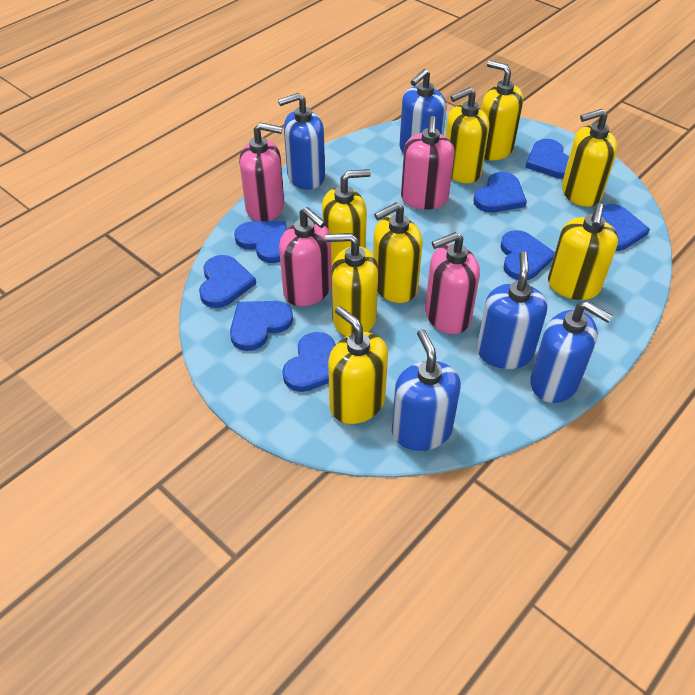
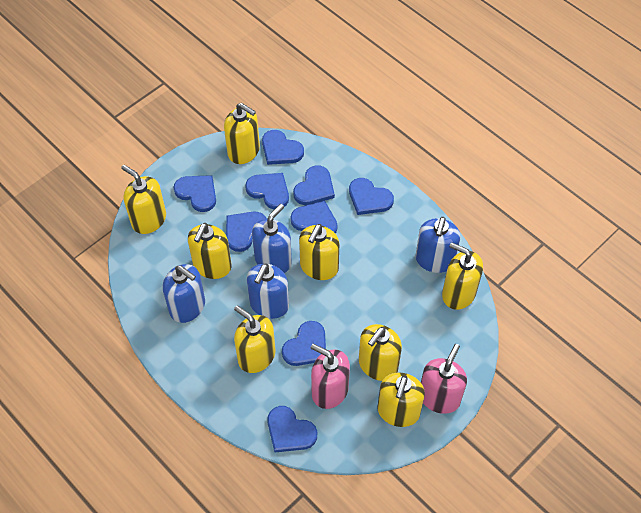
blue heart: 8 -> 9
blue soap dispenser: 5 -> 4
pink soap dispenser: 4 -> 2

